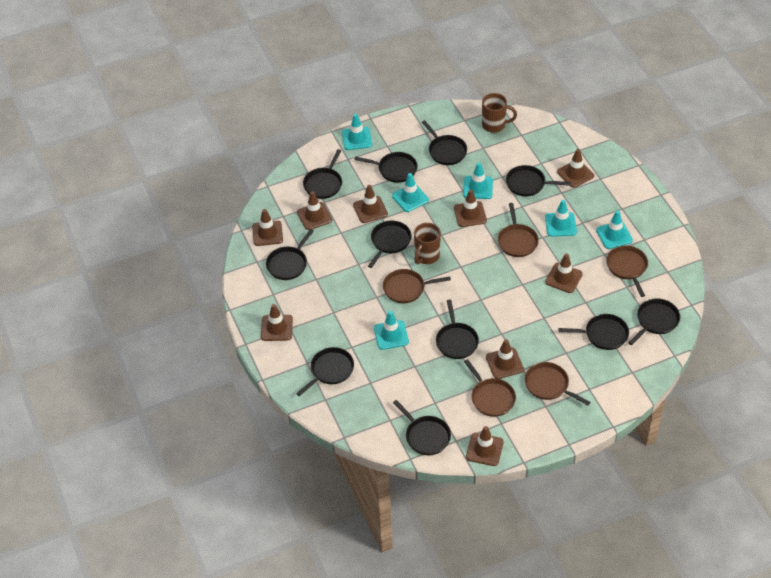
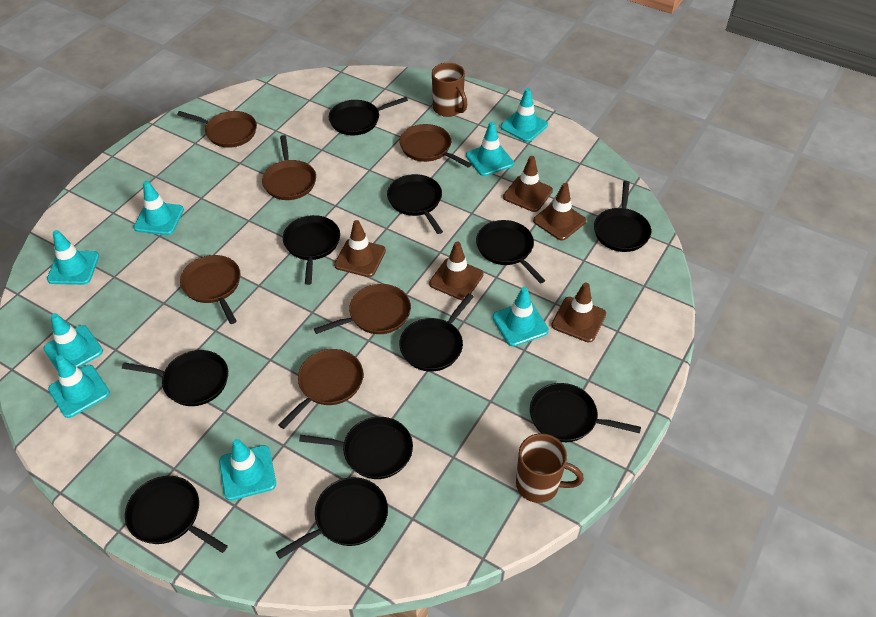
brown pan: 5 -> 6
brown traffic cone: 9 -> 5
turquoise traffic cone: 6 -> 8

